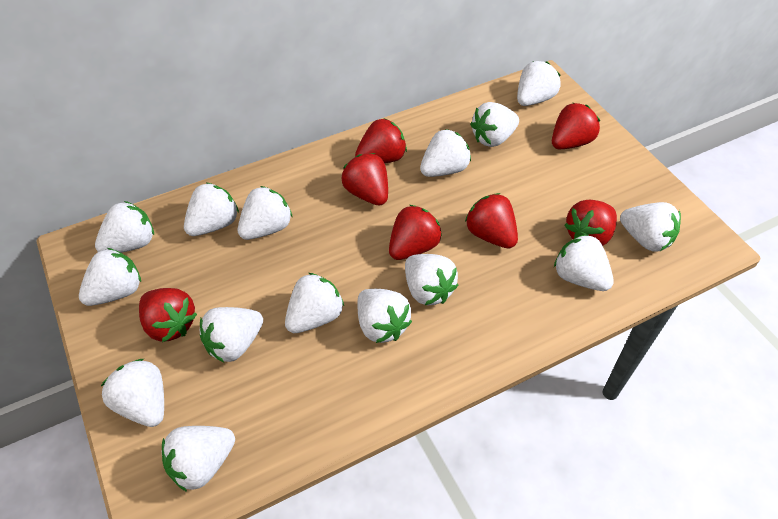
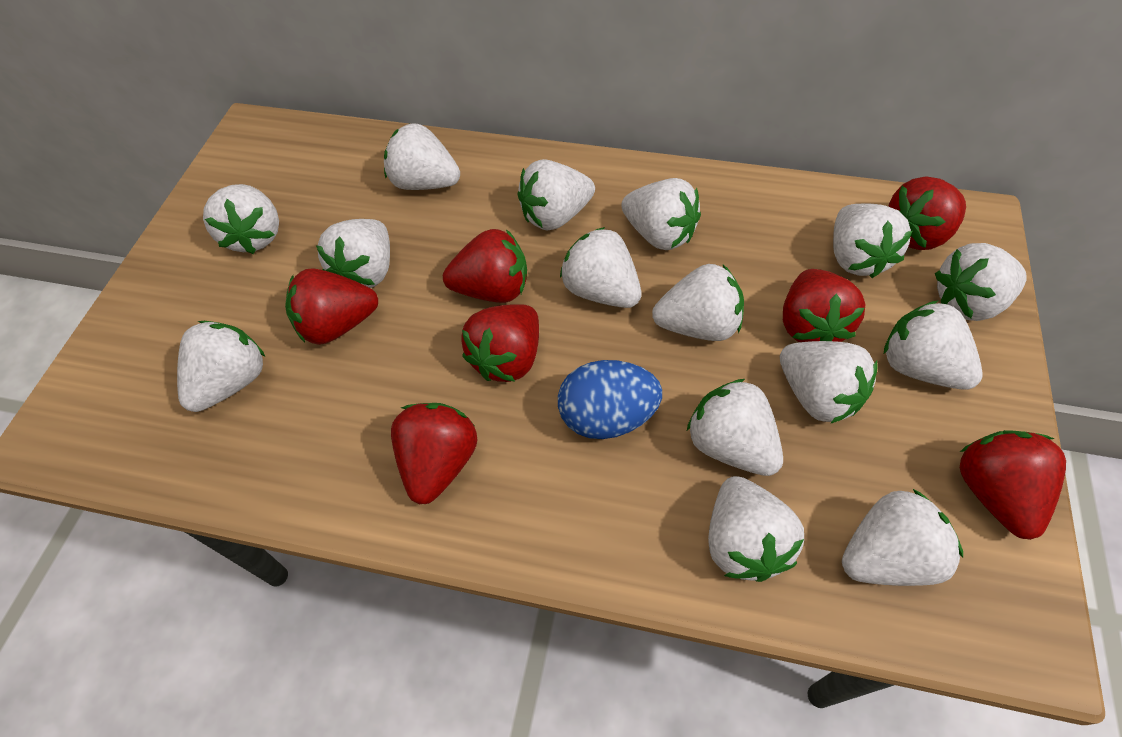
blue egg: 0 -> 1

